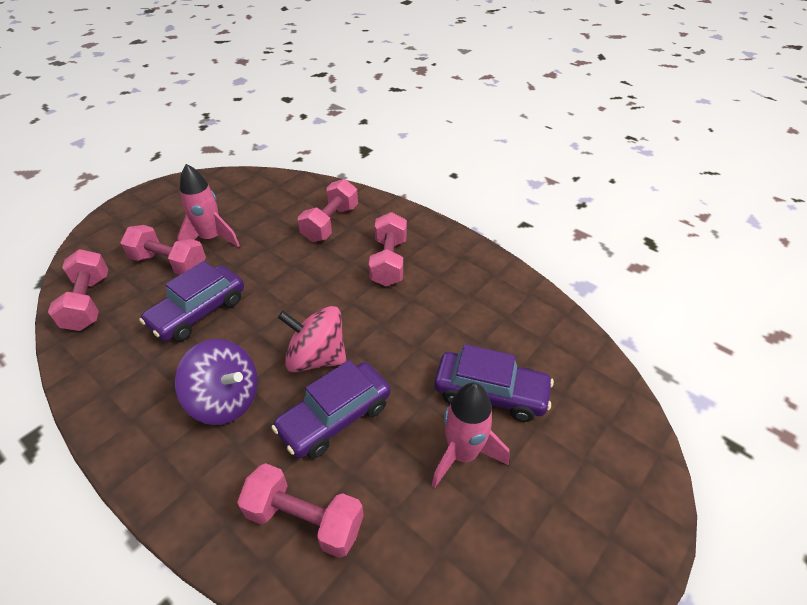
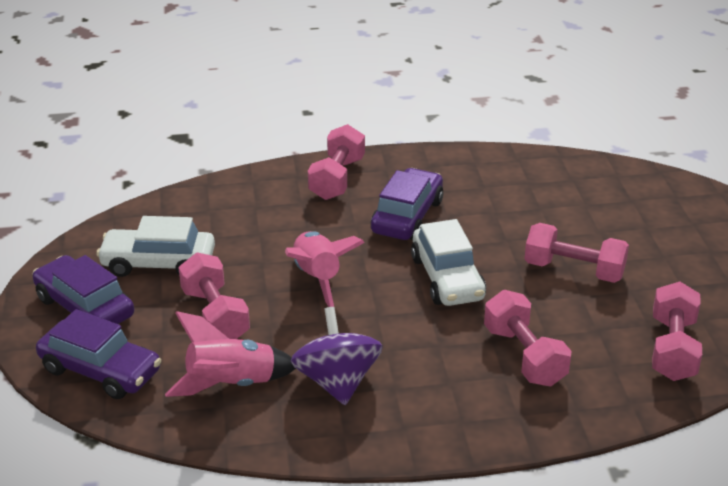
pink spinning top: 1 -> 0
white car: 0 -> 2

